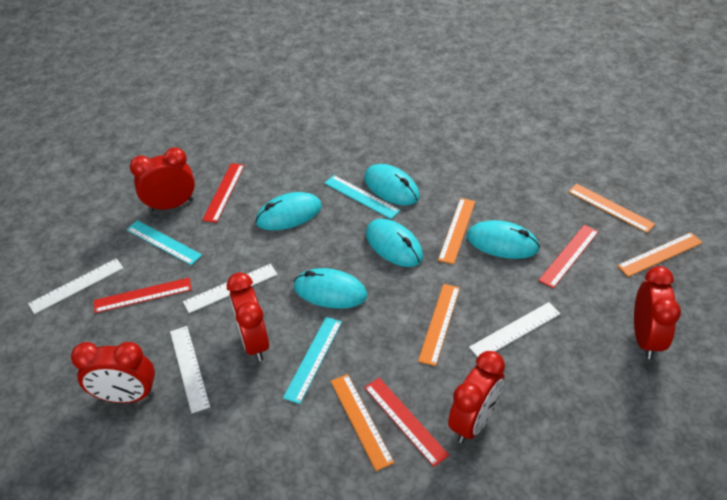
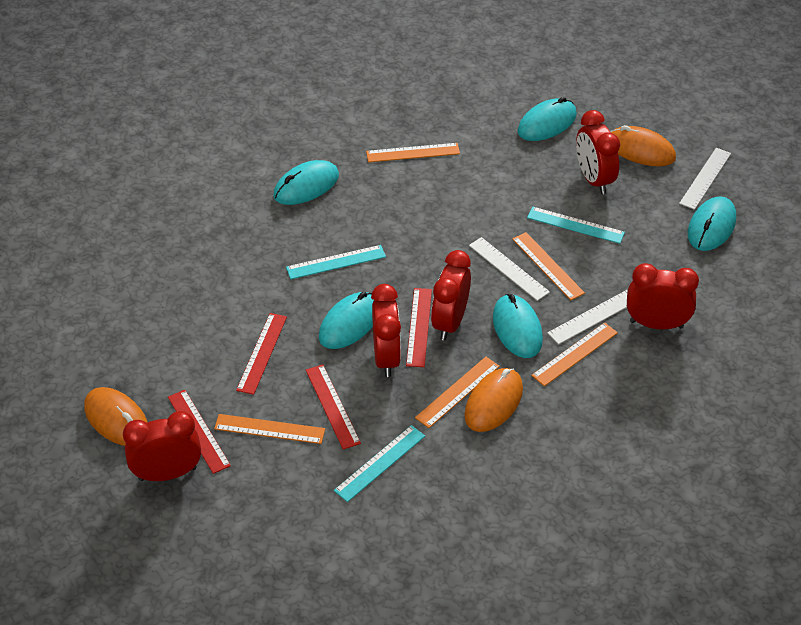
orange mouse: 0 -> 3
white ruler: 4 -> 3

